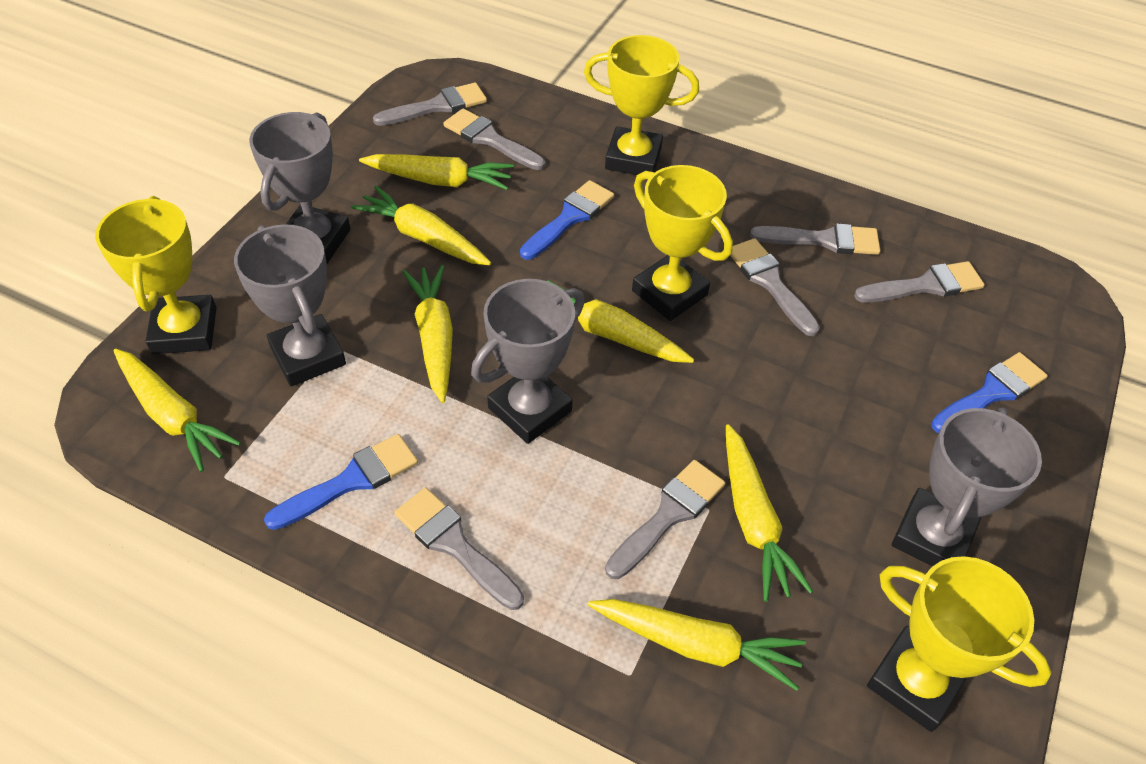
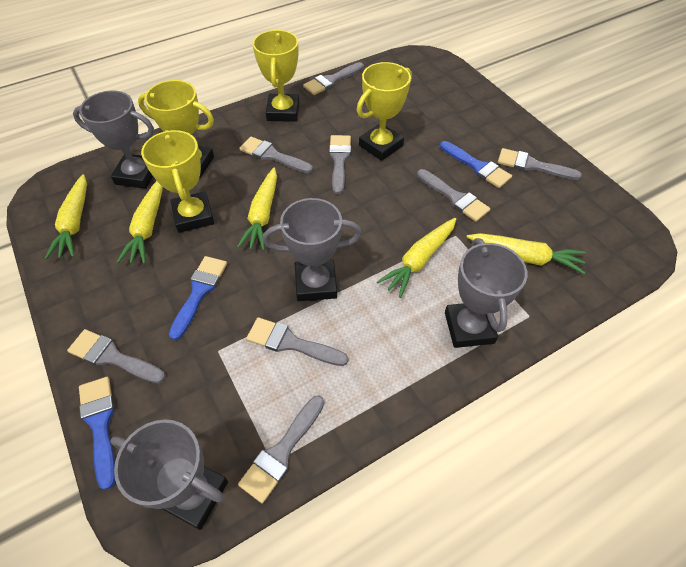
grey brush: 7 -> 8
yellow carrot: 7 -> 5

